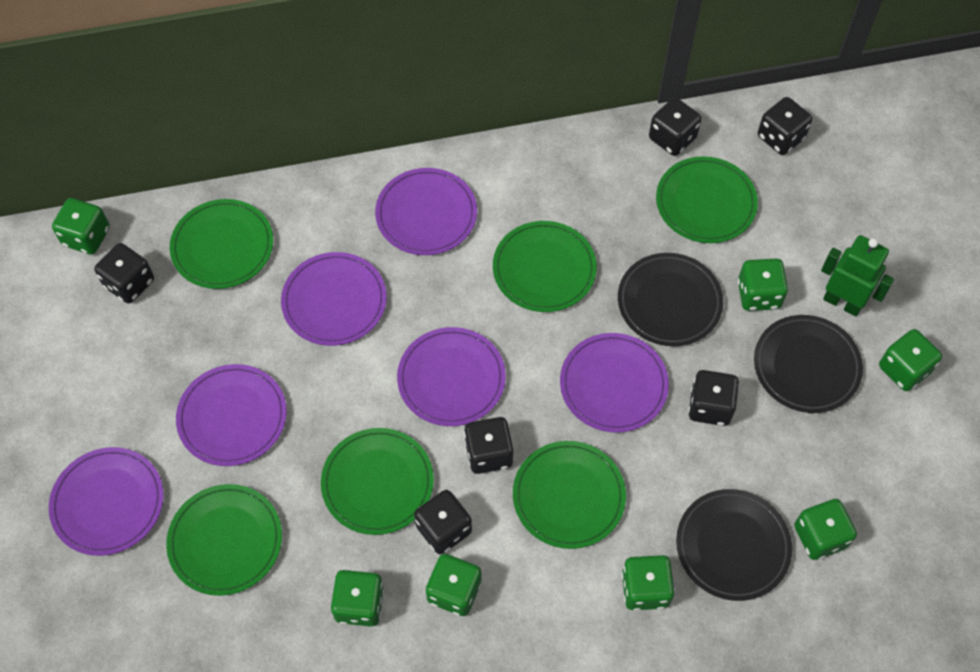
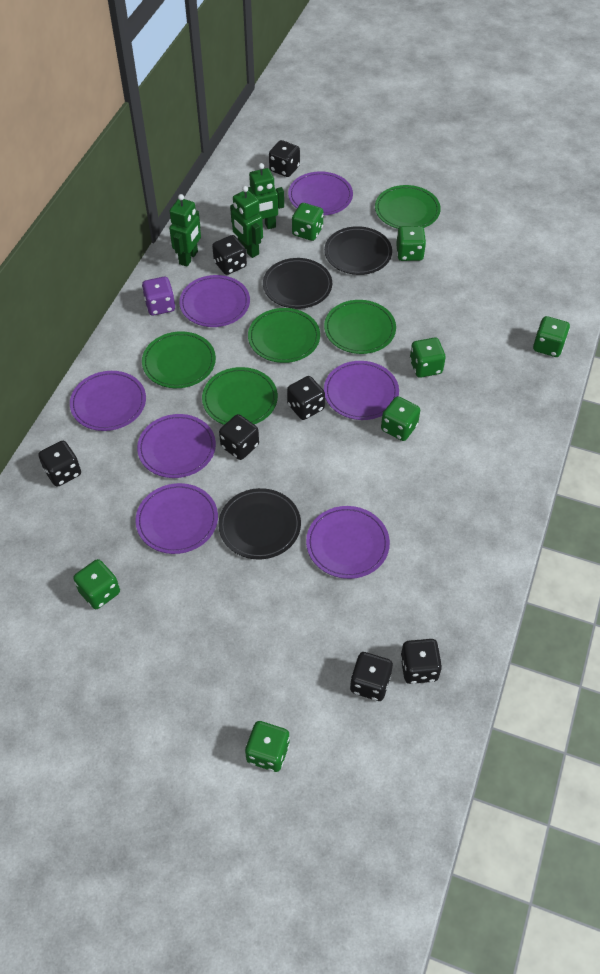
black dice: 6 -> 7
green plate: 6 -> 5
green robot: 1 -> 3
purple dice: 0 -> 1
purple plate: 6 -> 7

